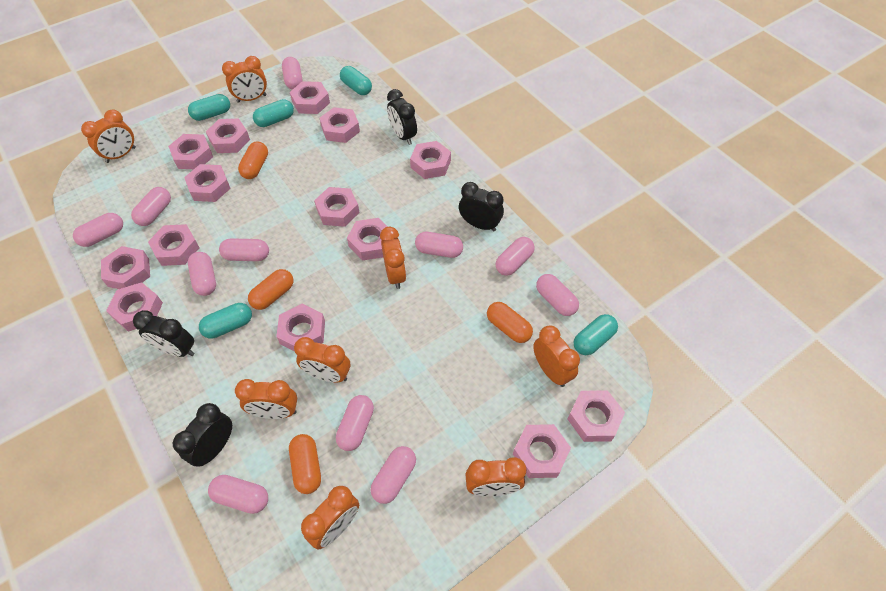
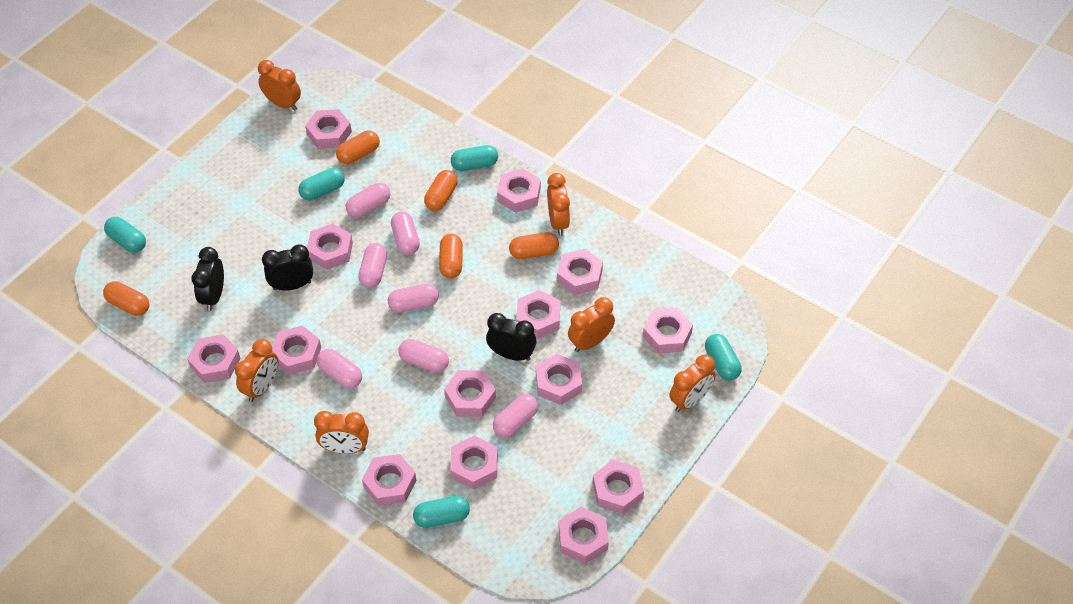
black clock: 4 -> 3
orange capsule: 4 -> 5
orange clock: 8 -> 6
pink capsule: 11 -> 7

